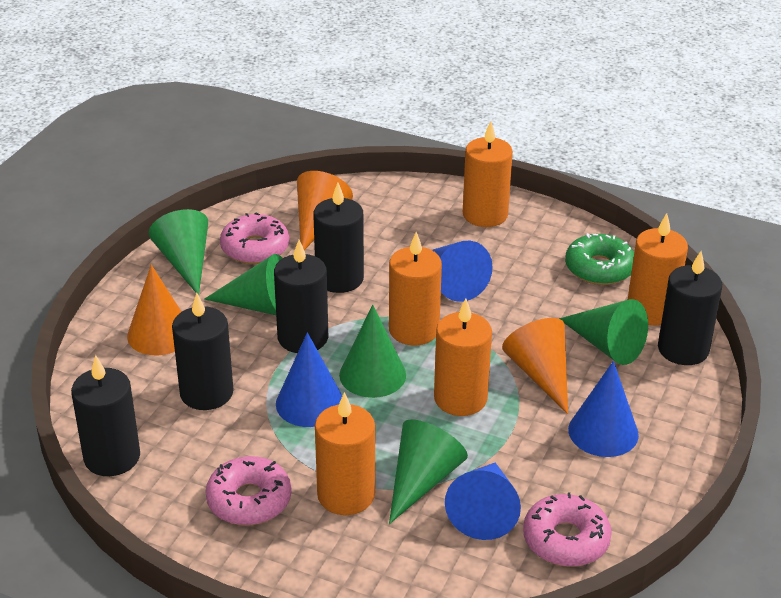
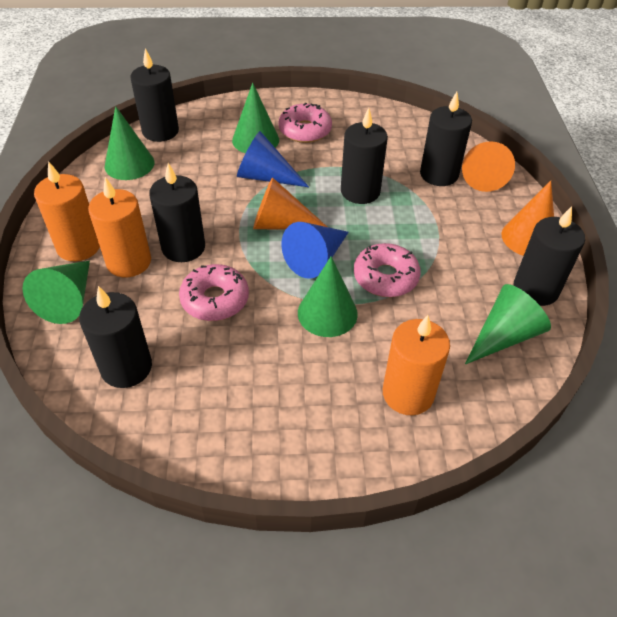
black candle: 5 -> 6
blue cone: 4 -> 2
green donut: 1 -> 0
orange candle: 5 -> 3

